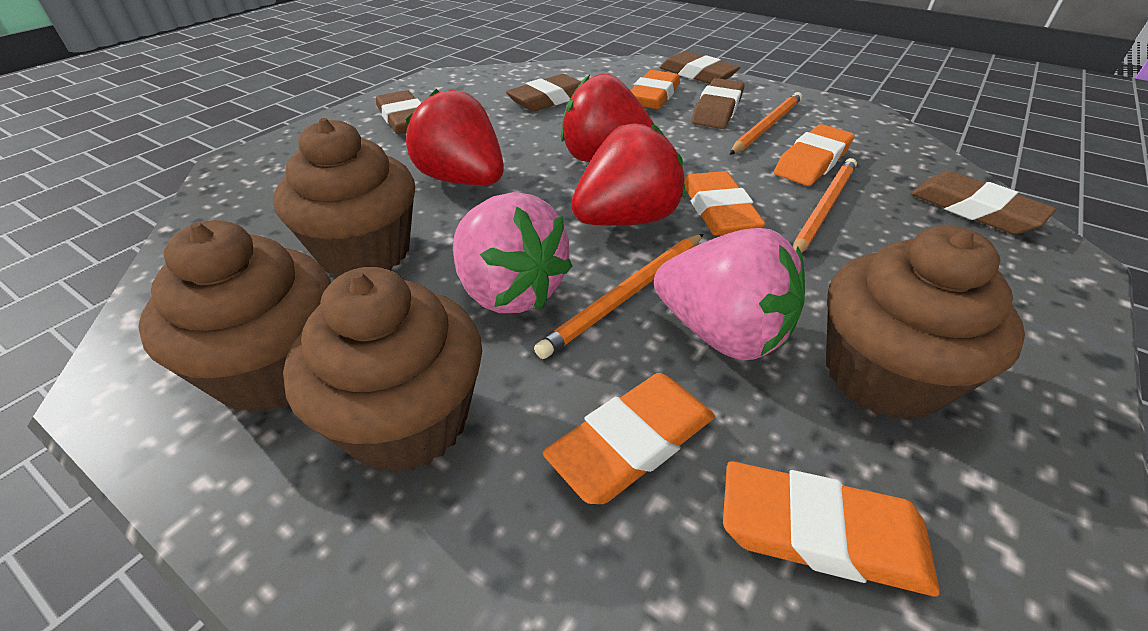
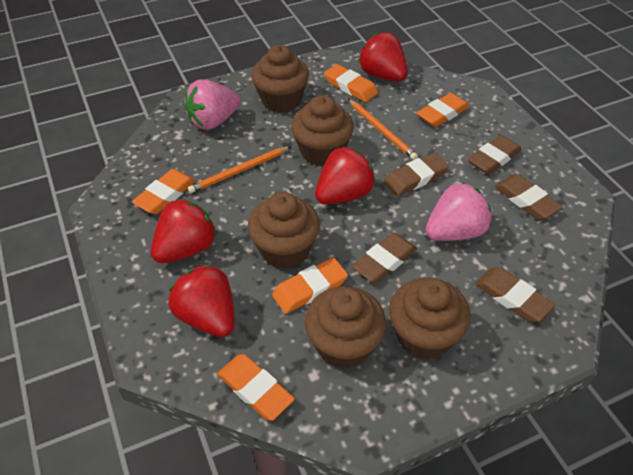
brown cupcake: 4 -> 5
orange pencil: 3 -> 2
red strawberry: 3 -> 4

